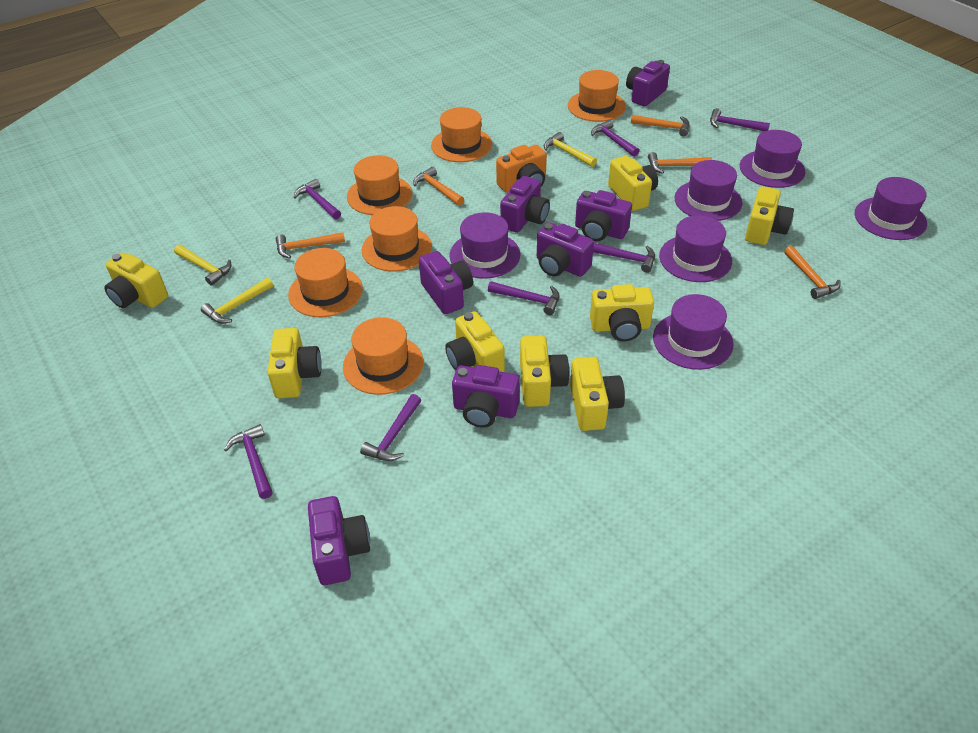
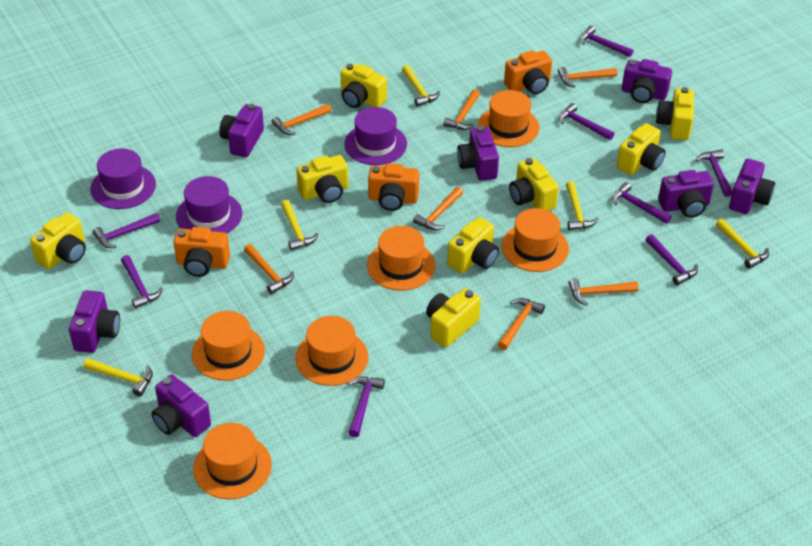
orange camera: 1 -> 3
orange hammer: 5 -> 7
purple hammer: 7 -> 8
purple hat: 6 -> 3
yellow hammer: 3 -> 5

